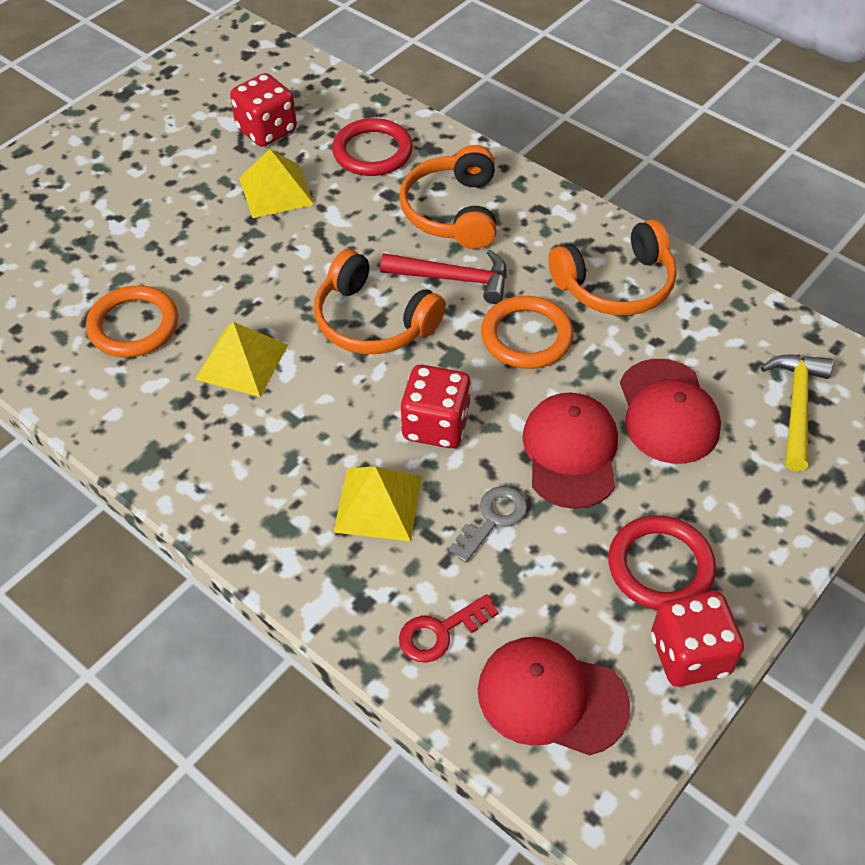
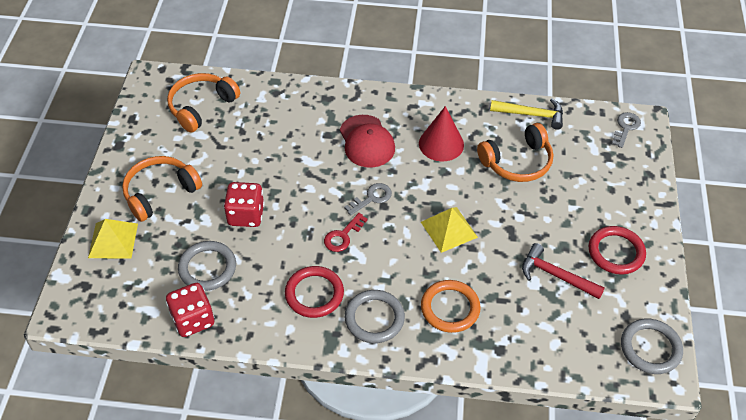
grey key: 1 -> 2
grey ring: 0 -> 3
orange ring: 2 -> 1
red cap: 3 -> 1
red cone: 0 -> 1
red dice: 3 -> 2
yellow pyramid: 3 -> 2

